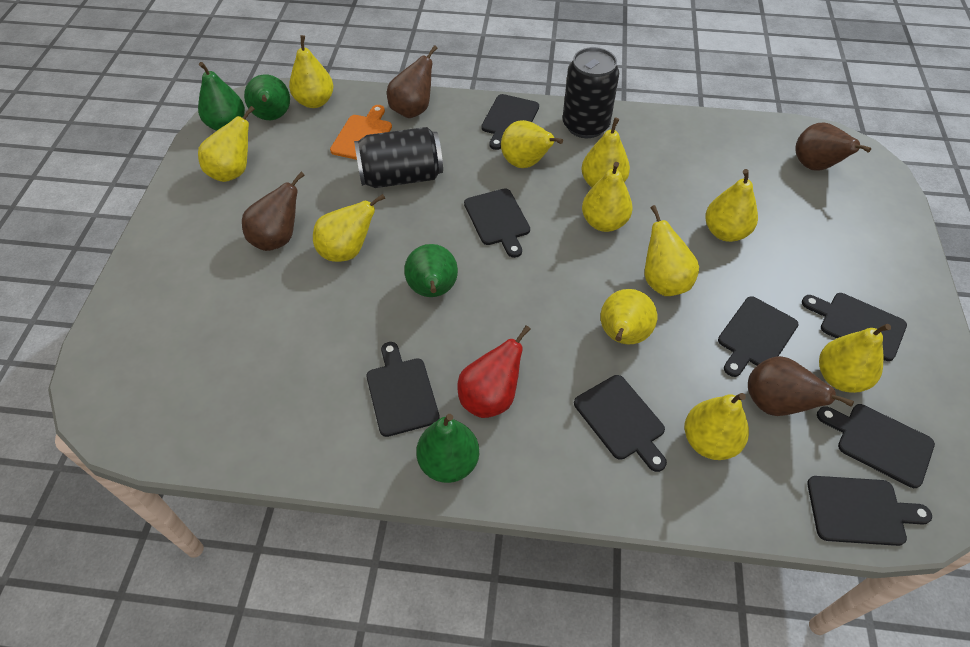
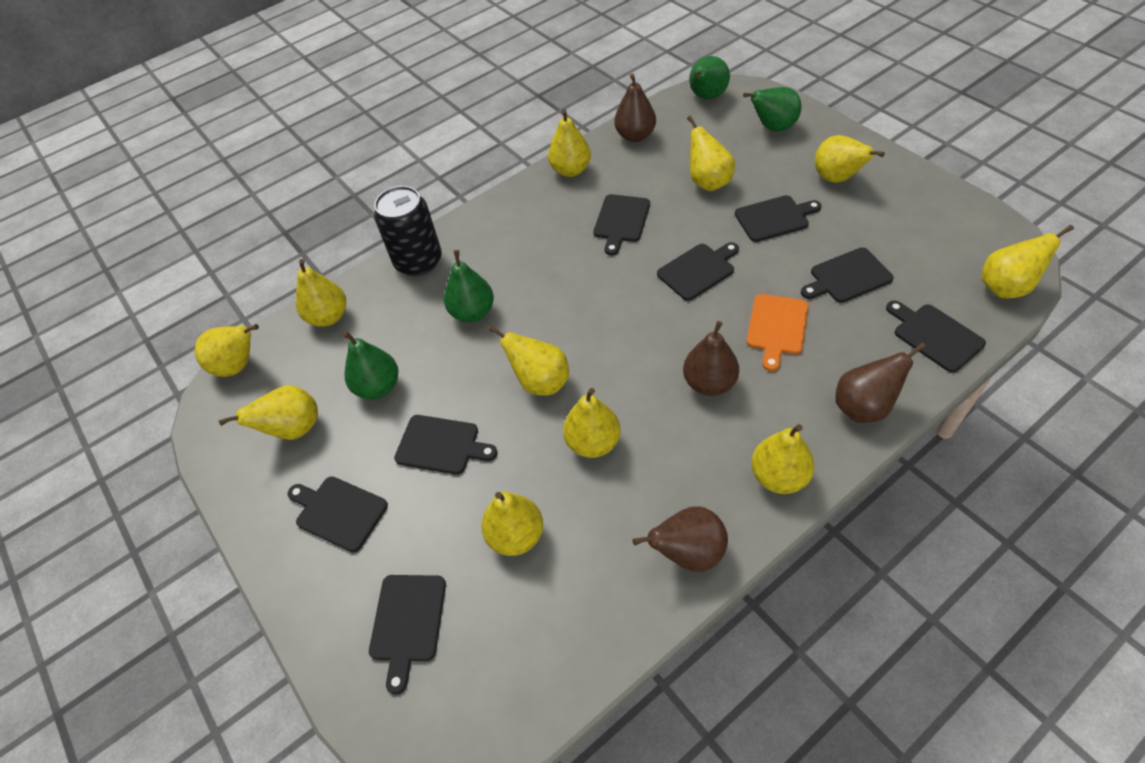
black can: 2 -> 1
red pear: 1 -> 0

